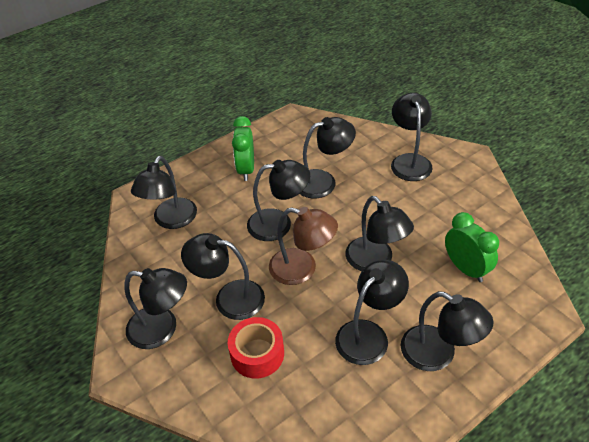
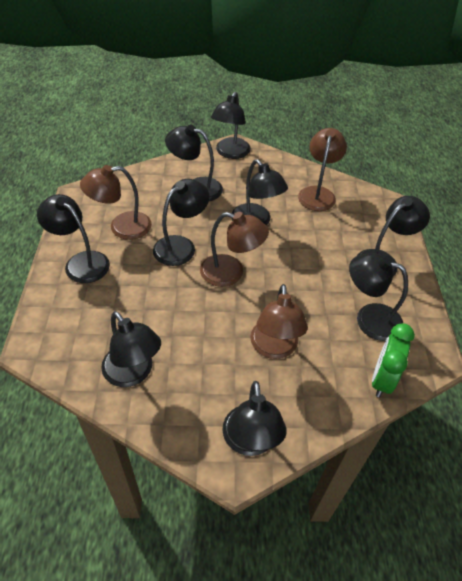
brown lamp: 1 -> 4
green clock: 2 -> 1
red tape: 1 -> 0

